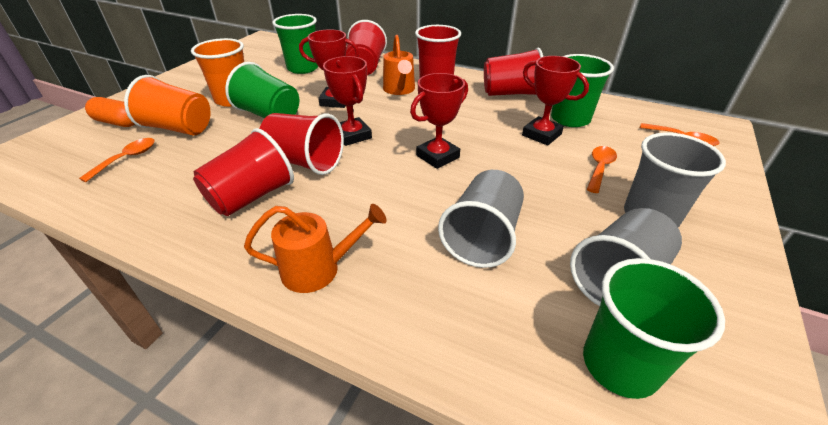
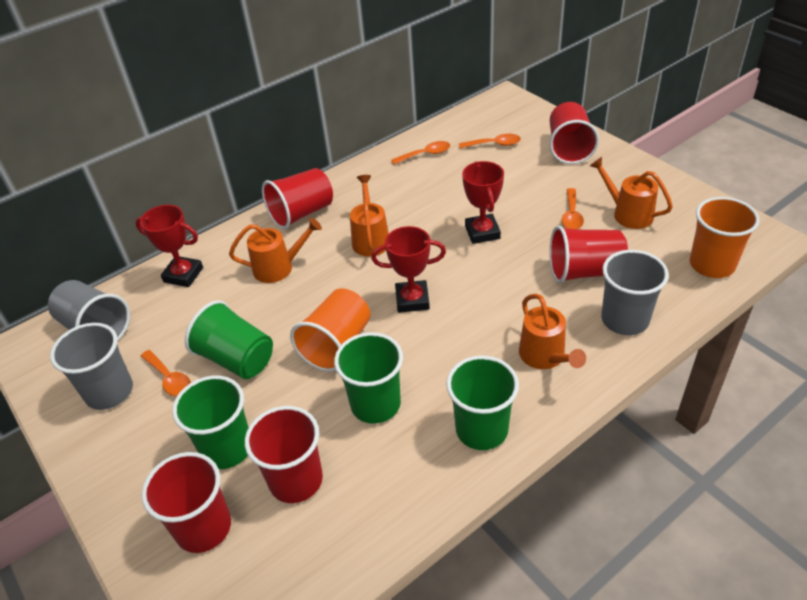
orange capsule: 1 -> 0
orange spoon: 3 -> 4
orange watering can: 2 -> 4
red trophy: 4 -> 3

